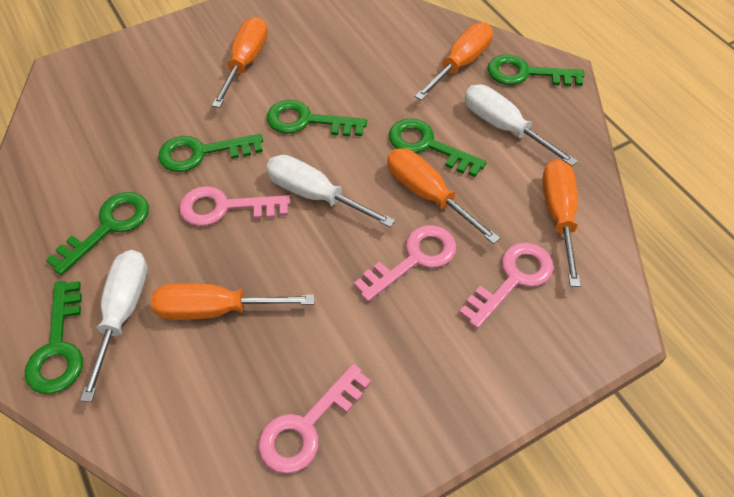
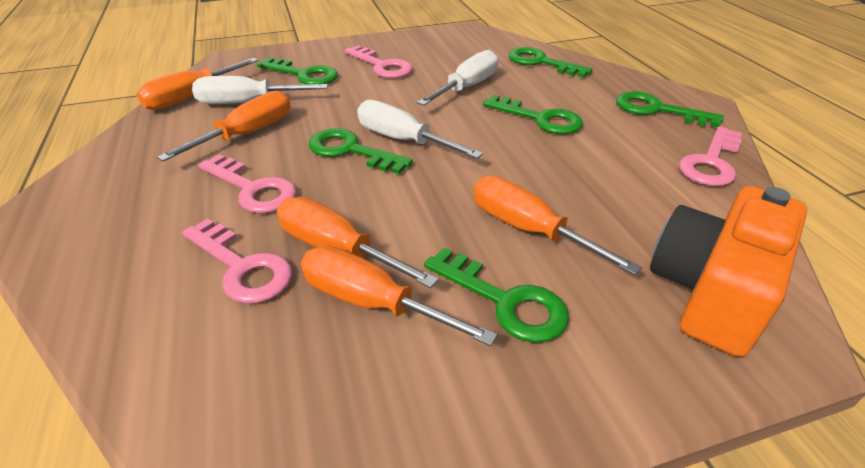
orange camera: 0 -> 1

